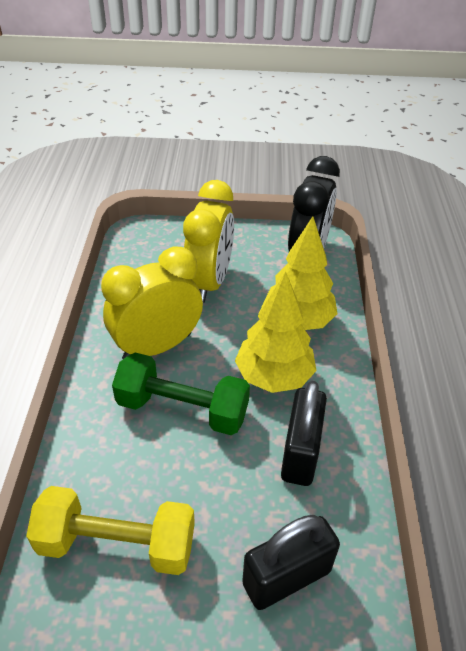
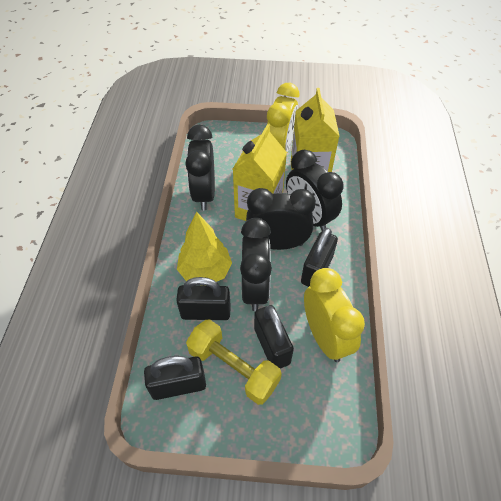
black clock: 1 -> 4
black padlock: 2 -> 4
green dumbbell: 1 -> 0
yellow carton: 0 -> 2
yellow tree: 2 -> 1

